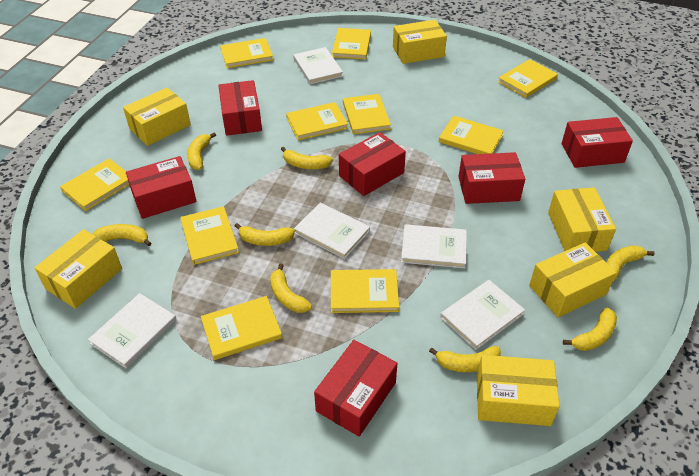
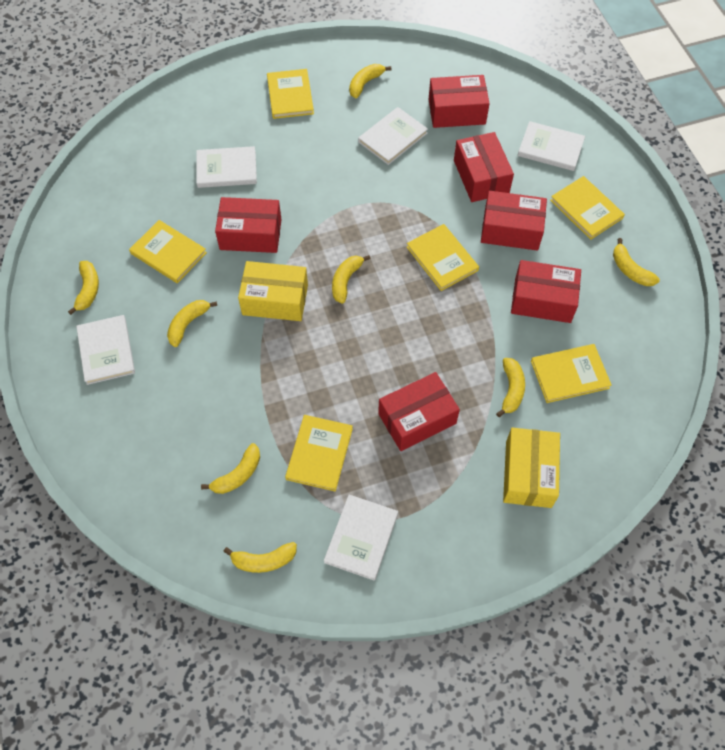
yellow book: 10 -> 6
yellow box: 6 -> 2

